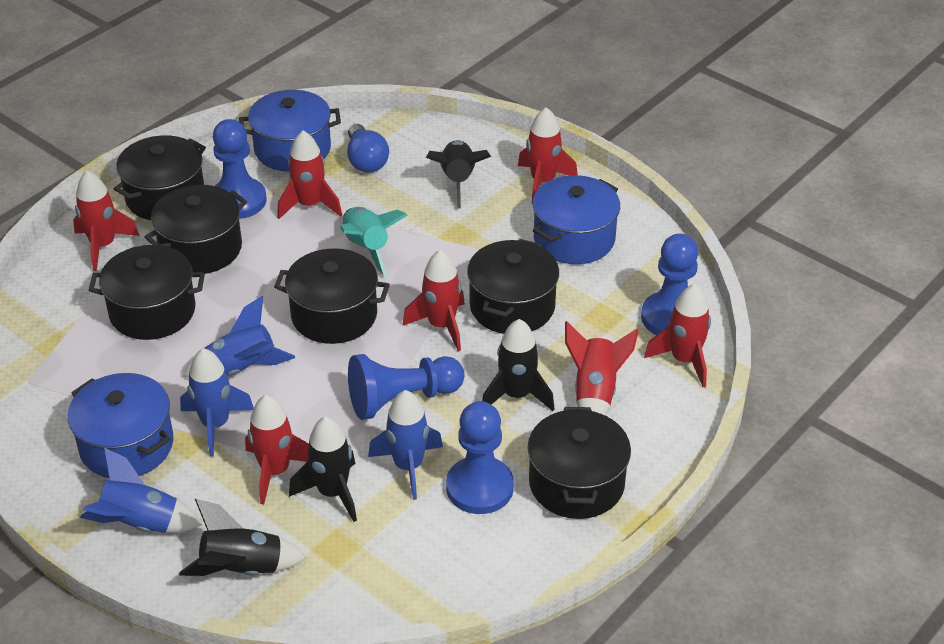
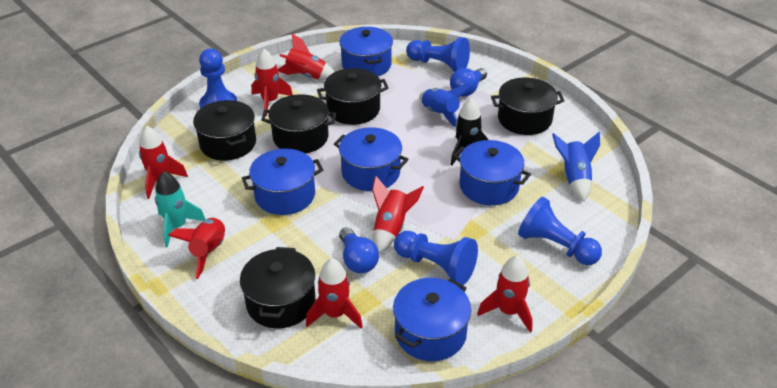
black pot: 6 -> 5
black rocket: 4 -> 1
blue light bulb: 1 -> 2
blue pot: 3 -> 5
blue rocket: 4 -> 2

